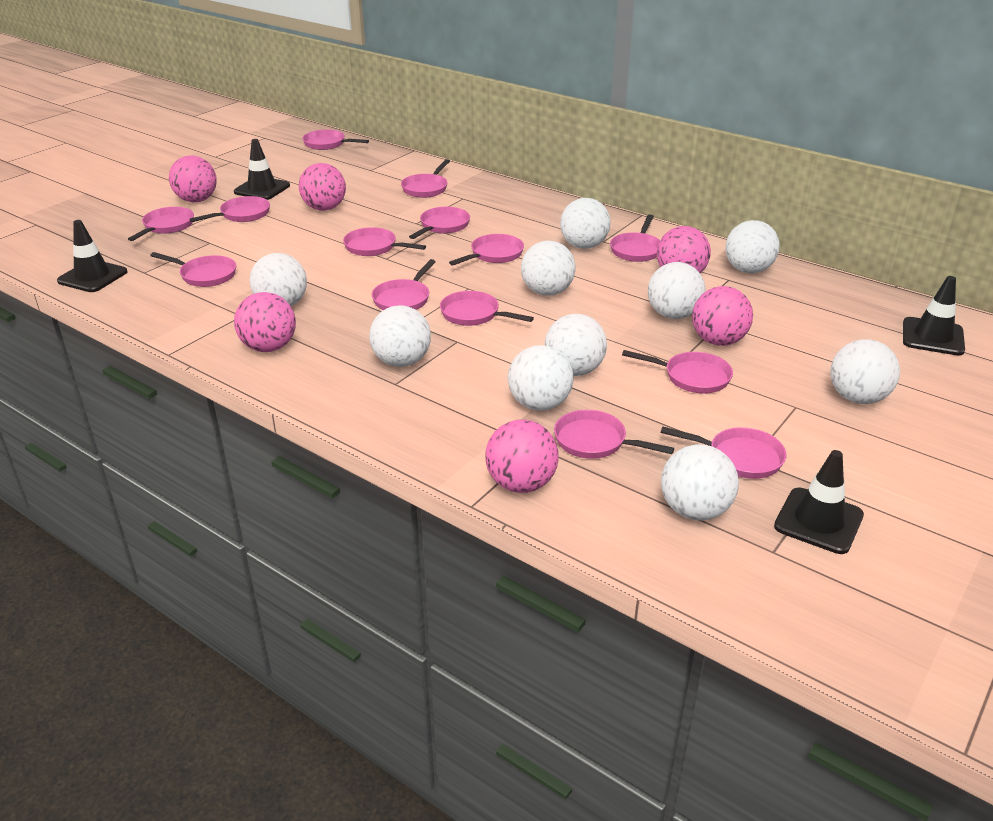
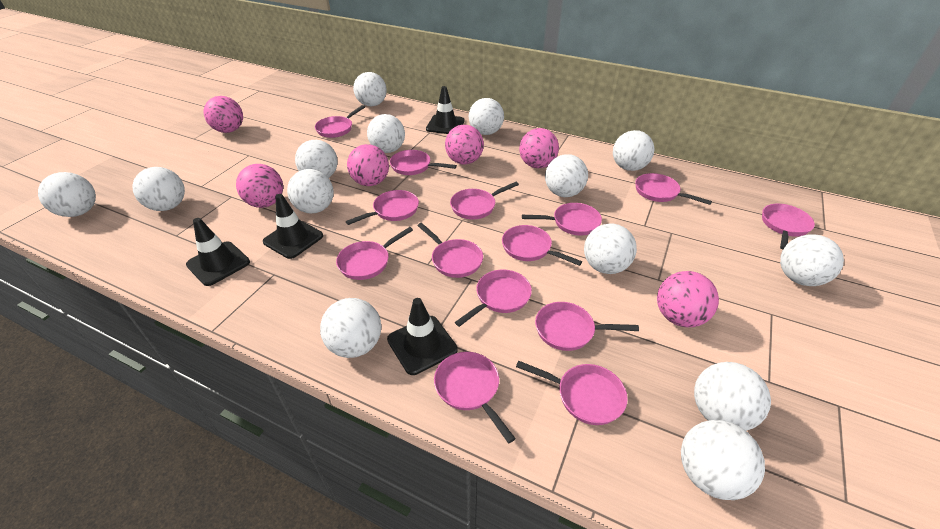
white ball: 10 -> 14

